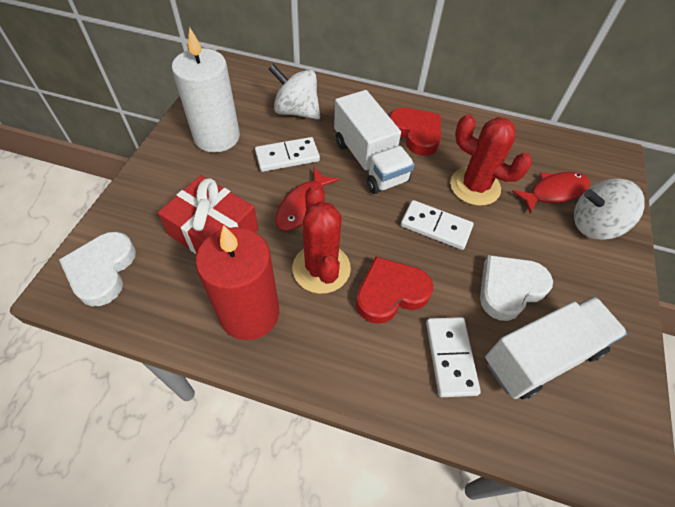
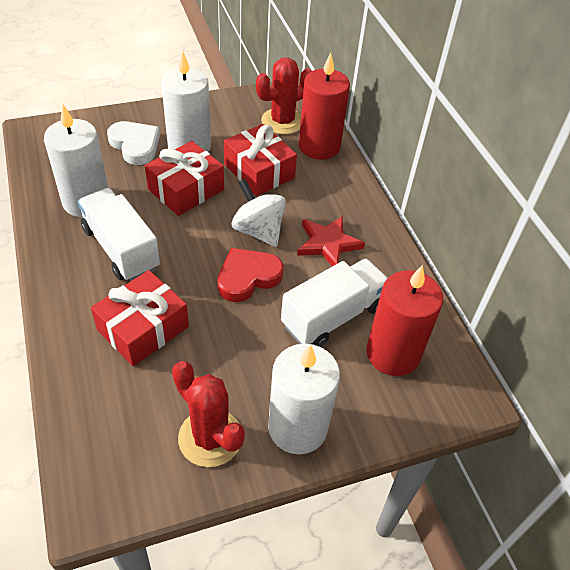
red candle: 1 -> 2
red fish: 2 -> 0
red gift: 1 -> 3
red heart: 2 -> 1
red star: 0 -> 1
white candle: 1 -> 3
white domino: 3 -> 0
white heart: 2 -> 1
white spinning top: 2 -> 1

